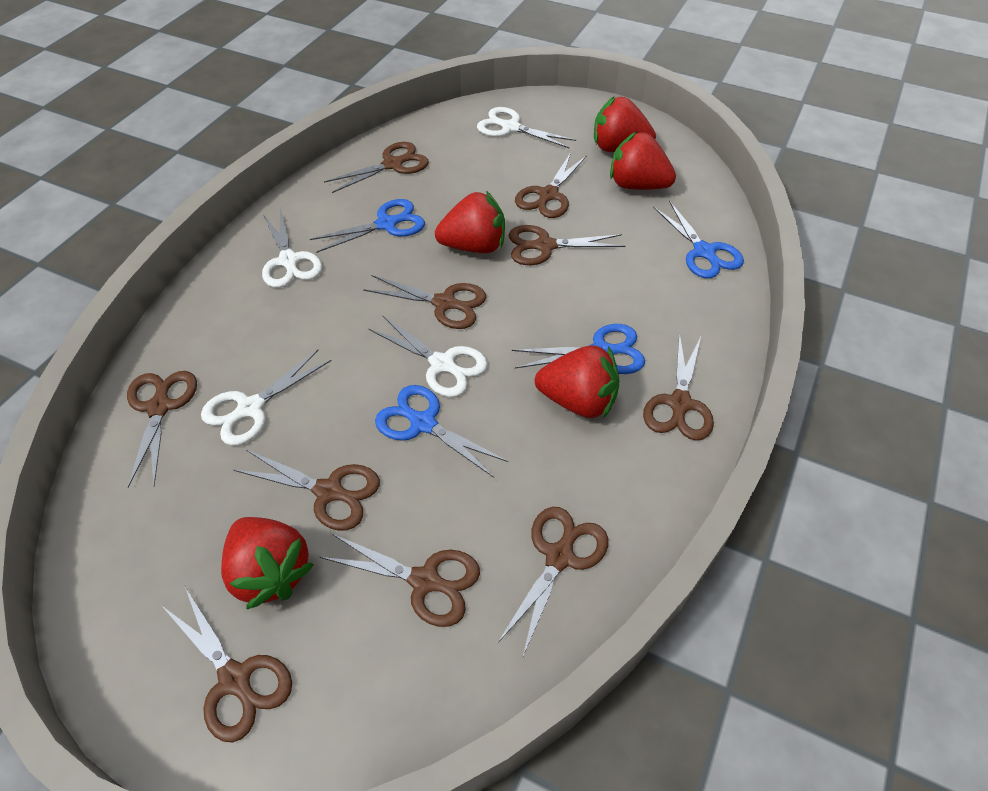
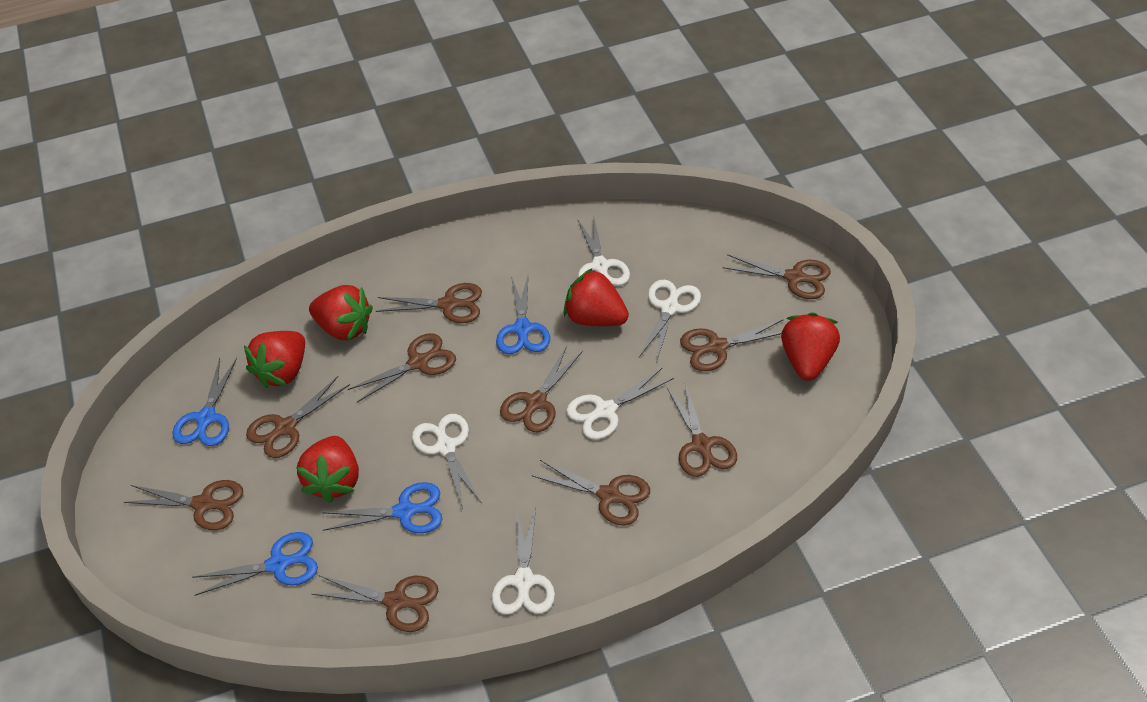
white scissors: 4 -> 5

